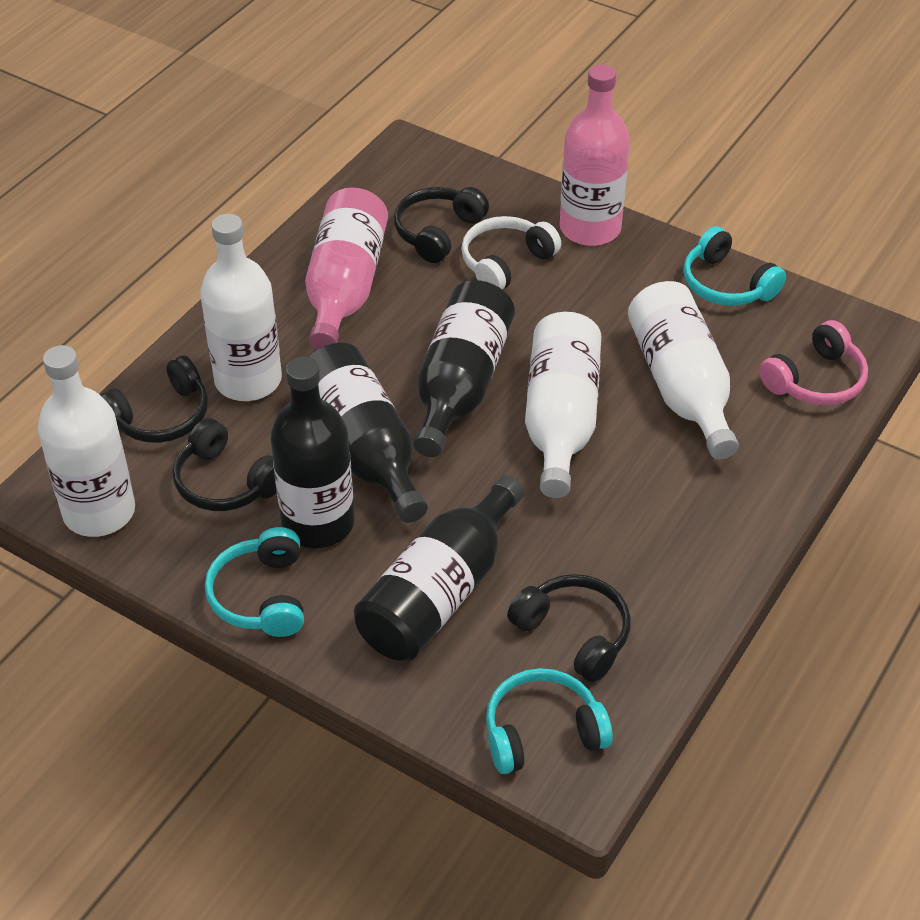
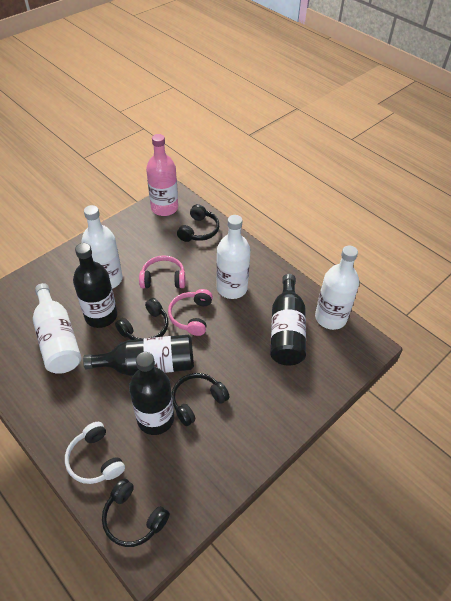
pink bottle: 2 -> 1
pink headphones: 1 -> 2
turquoise headphones: 3 -> 0

